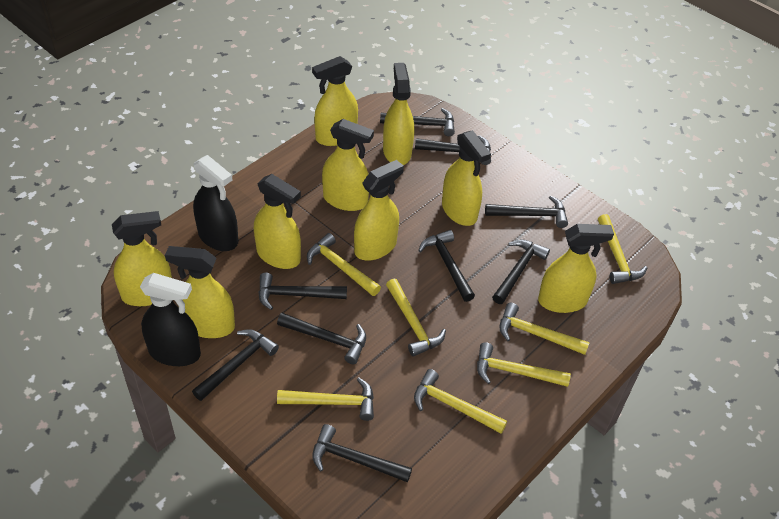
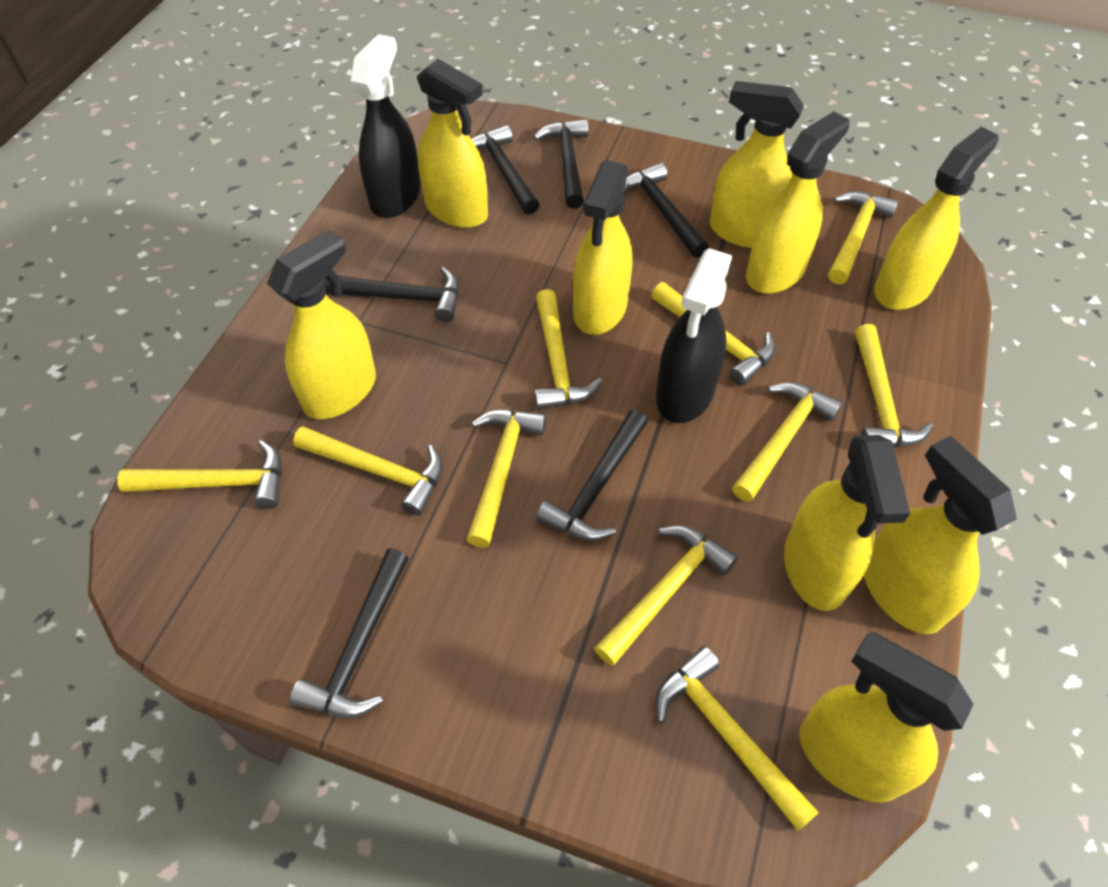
black hammer: 9 -> 6
yellow hammer: 7 -> 10

